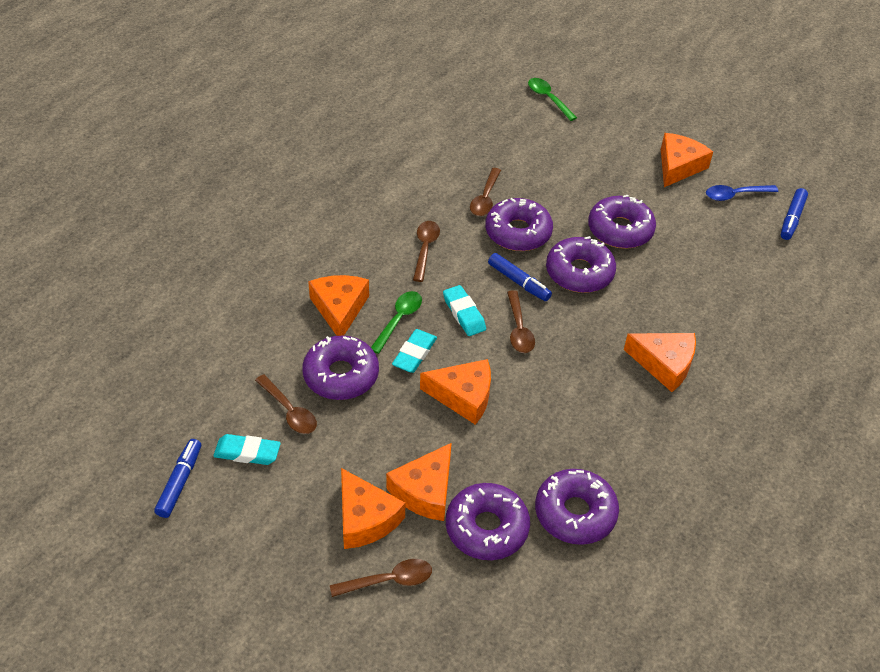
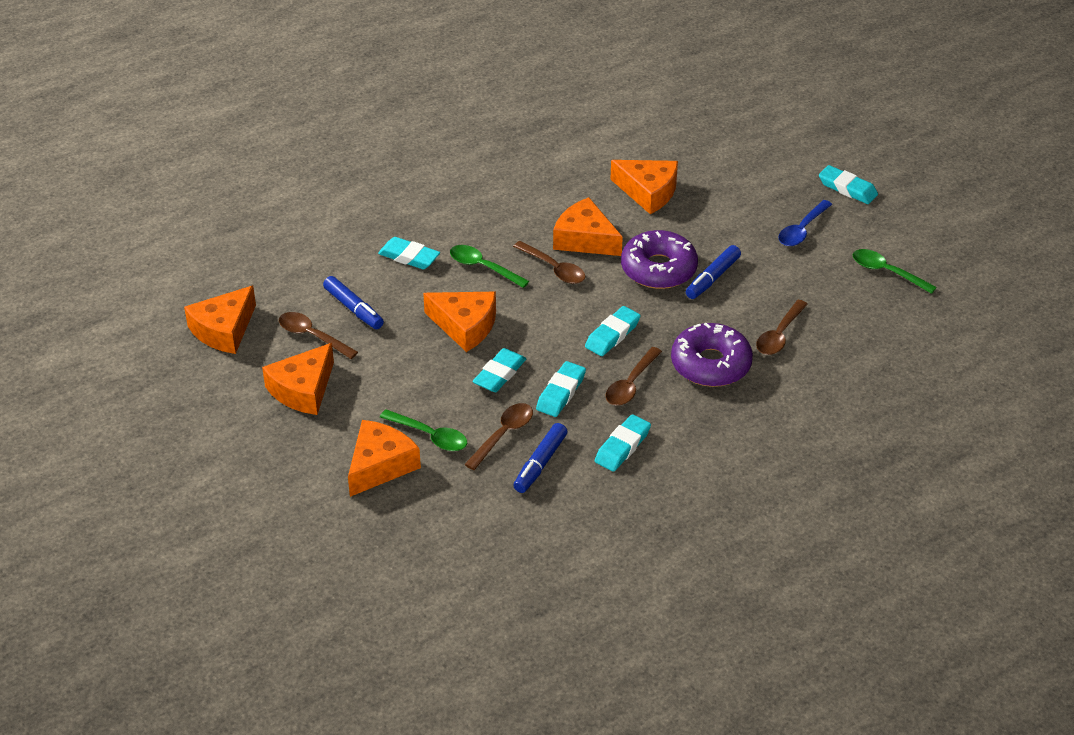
green spoon: 2 -> 3
purple donut: 6 -> 2
turquoise eraser: 3 -> 6

